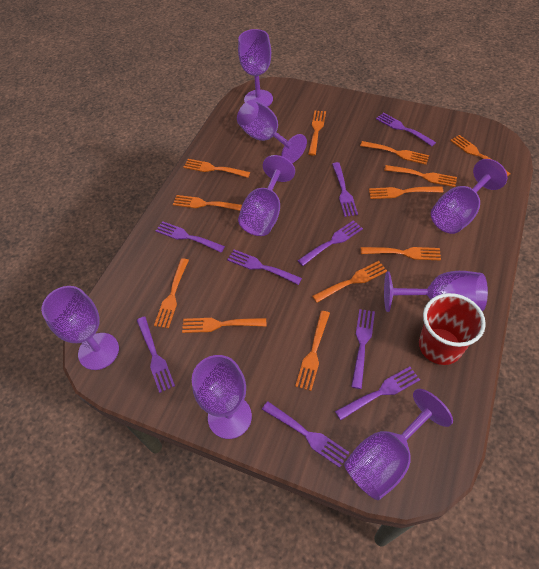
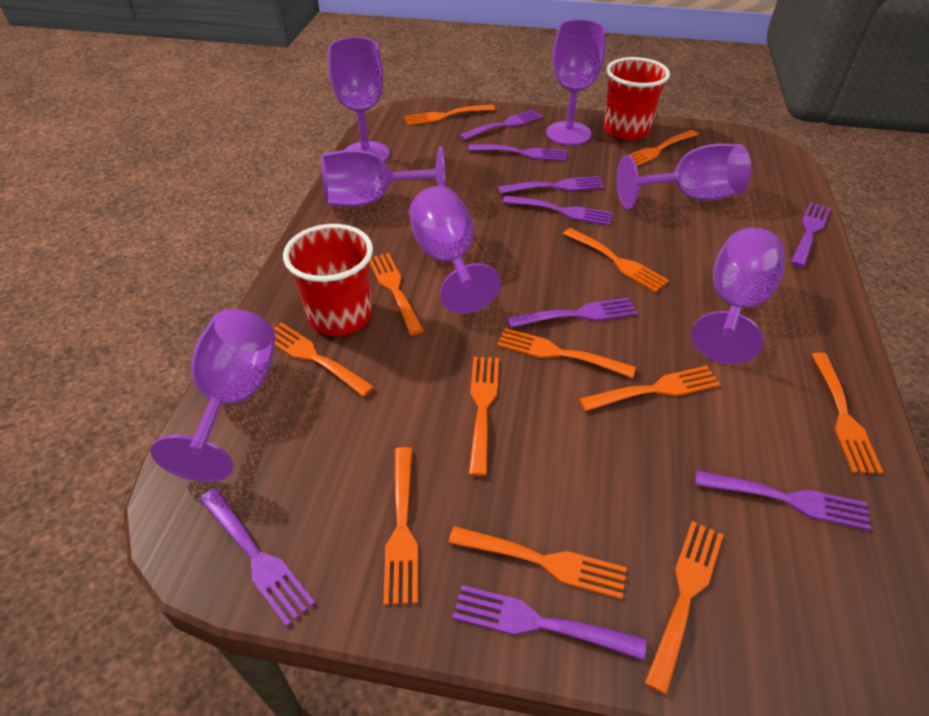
purple goblet: 8 -> 7
red cup: 1 -> 2

